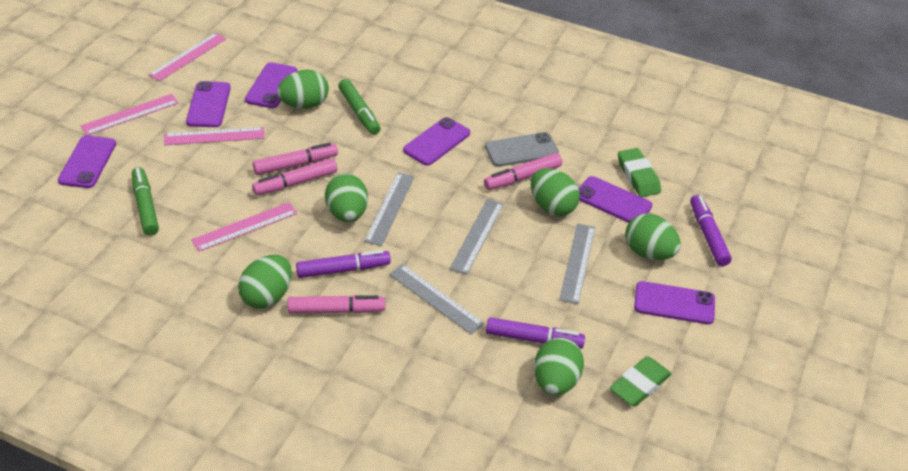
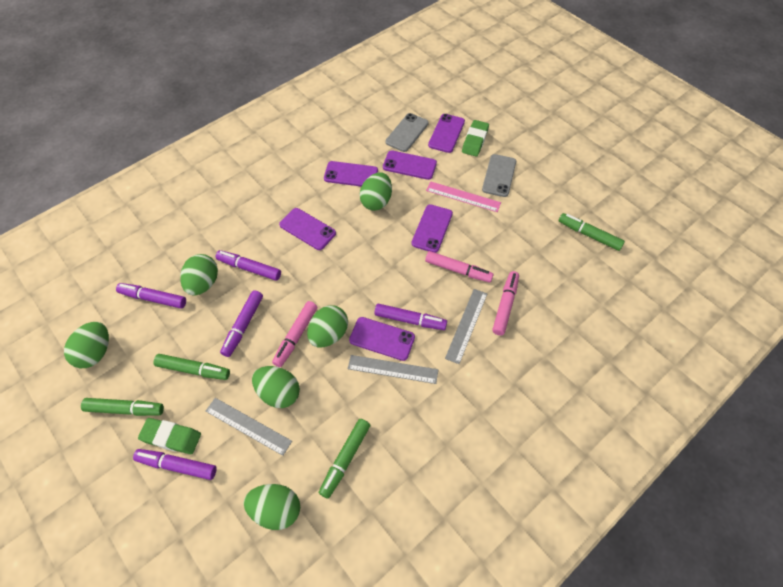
green marker: 2 -> 4
grey phone: 1 -> 2
grey ruler: 4 -> 3
pink marker: 4 -> 3
pink ruler: 4 -> 1
purple marker: 3 -> 5

